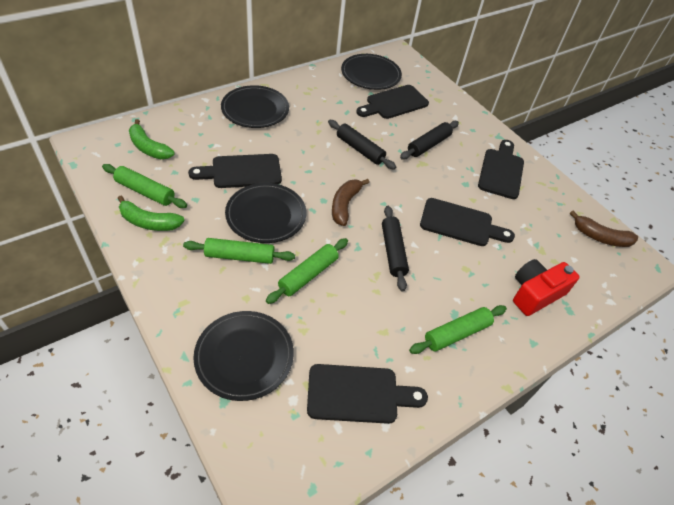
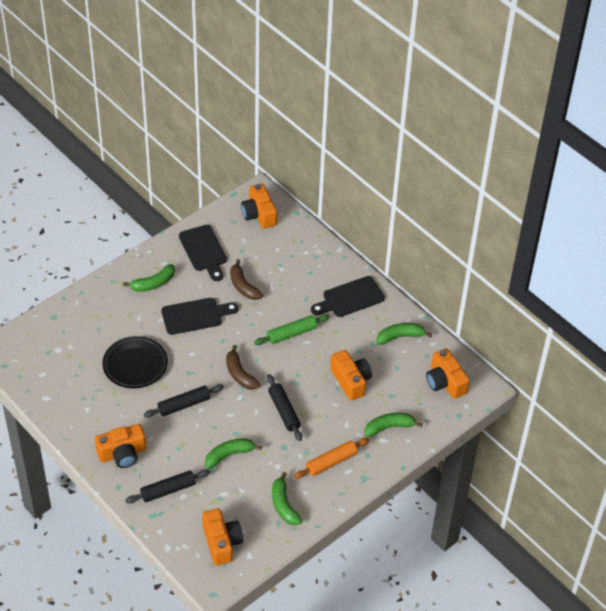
black cutting board: 5 -> 3
black plate: 4 -> 1
green banana: 2 -> 5
green rolling pin: 4 -> 1
orange camera: 0 -> 5
orange rolling pin: 0 -> 1
red camera: 1 -> 0

